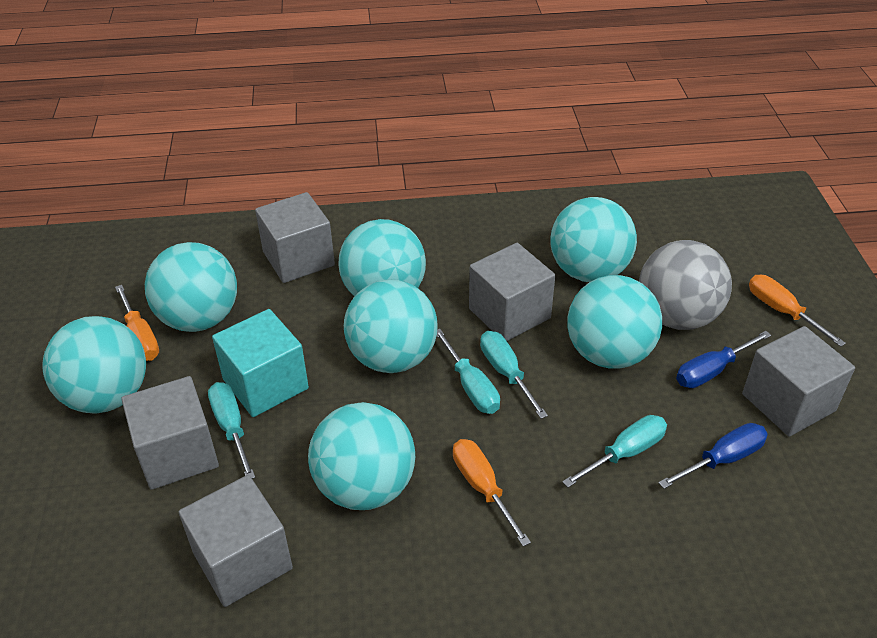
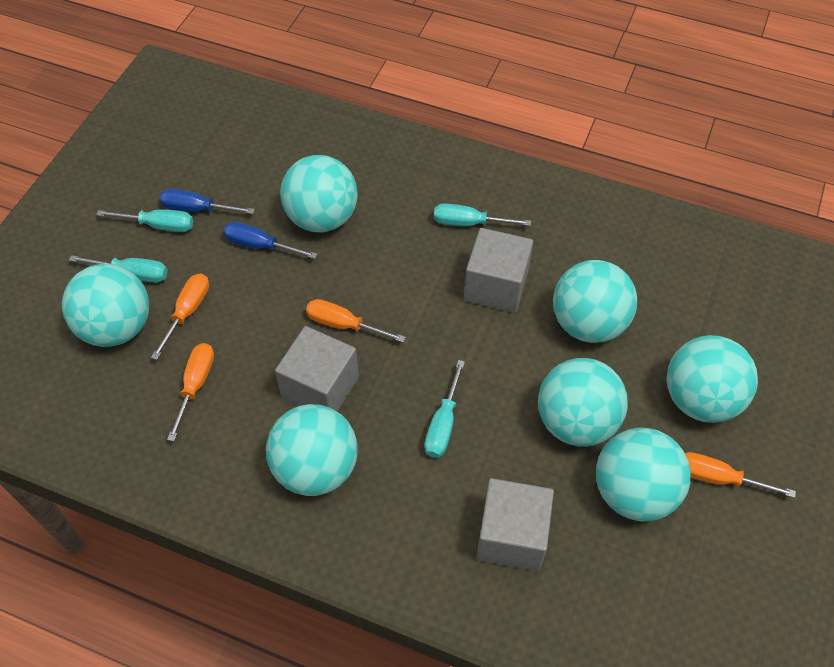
grey ball: 1 -> 0
grey cube: 5 -> 3
orange screwdriver: 3 -> 4
turquoise cube: 1 -> 0

